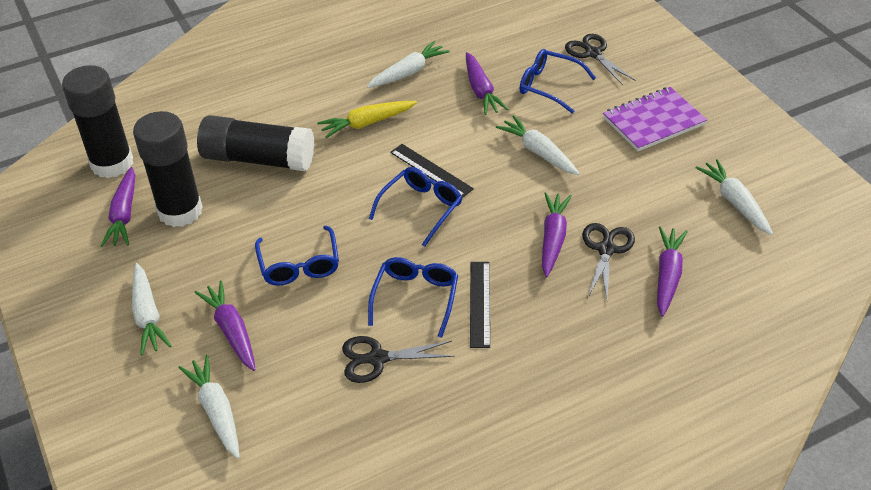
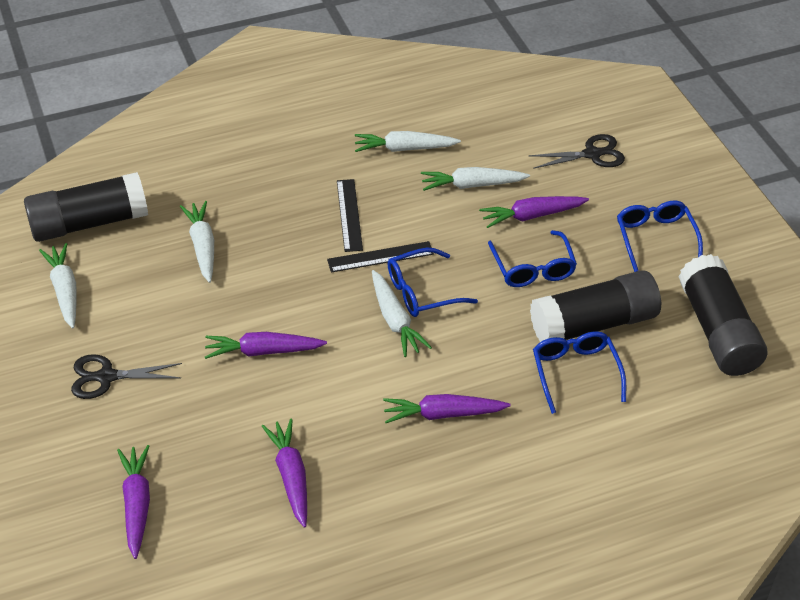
black scissors: 3 -> 2
purple notebook: 1 -> 0
yellow carrot: 1 -> 0

